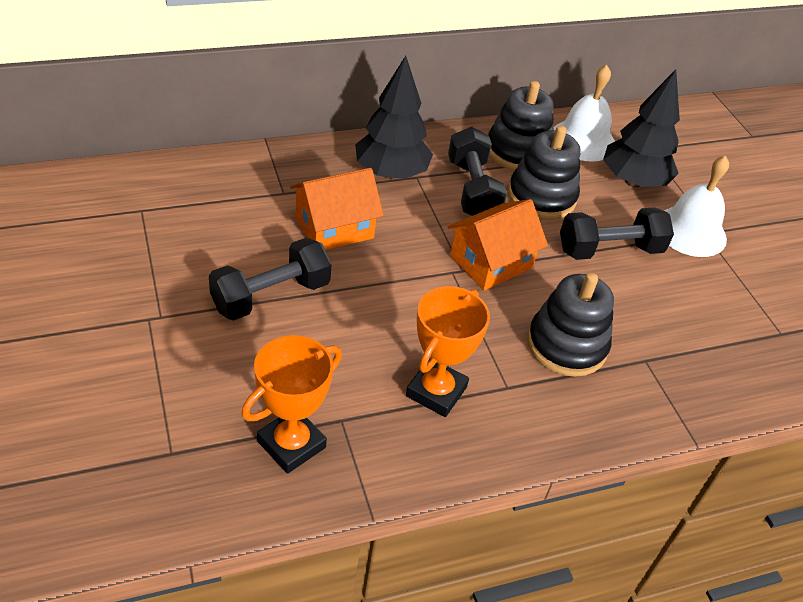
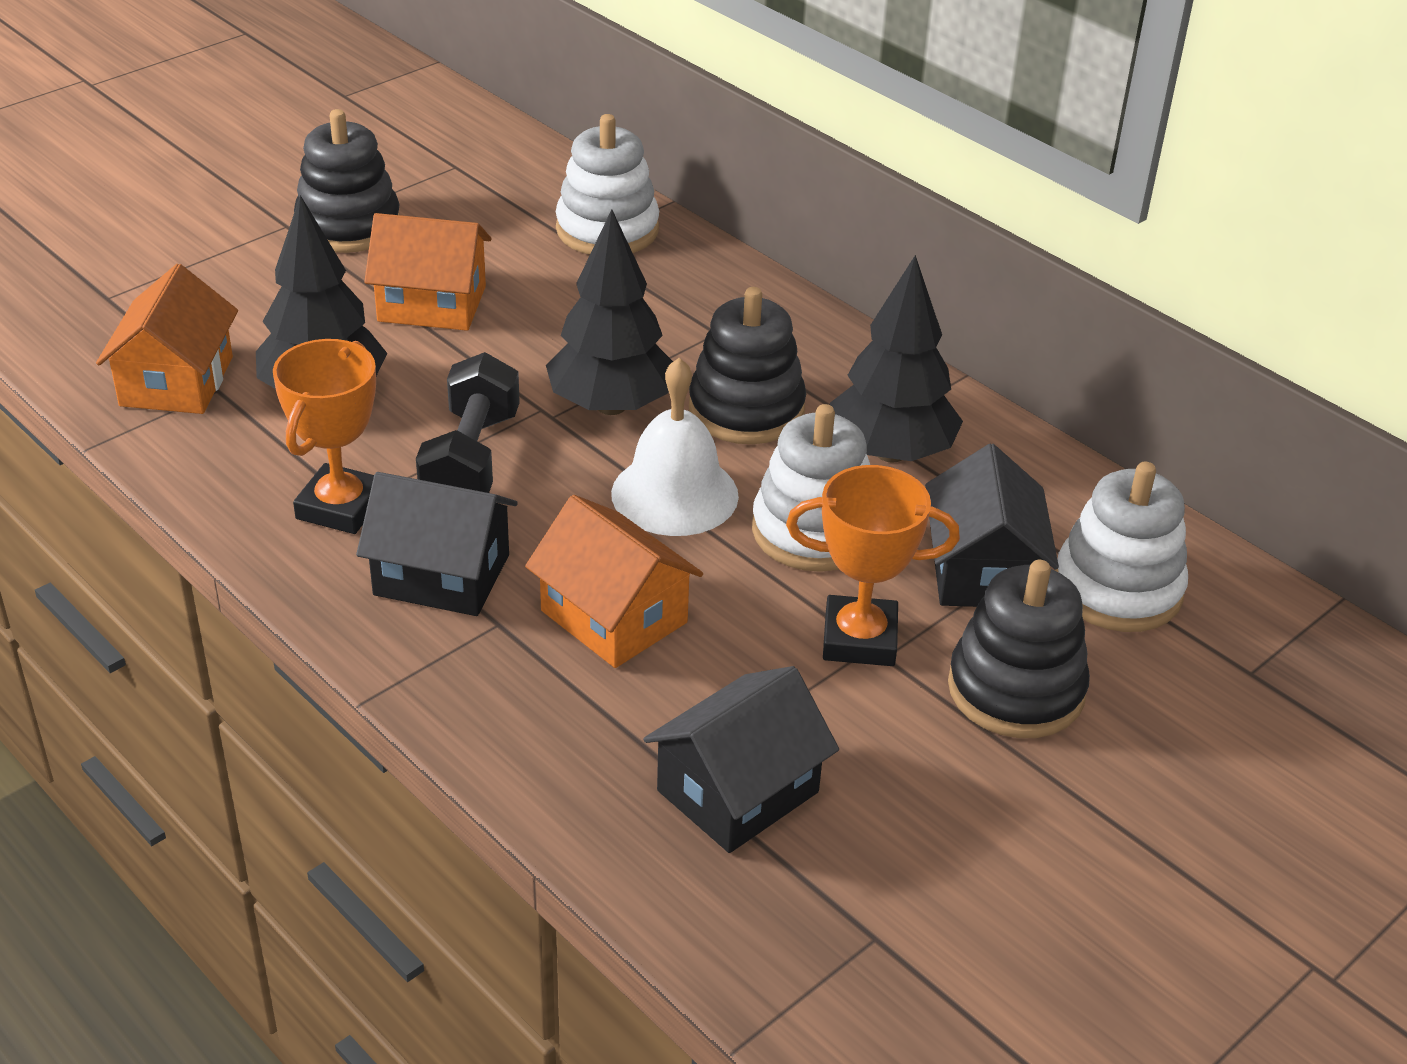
black dumbbell: 3 -> 1
black house: 0 -> 3
black tree: 2 -> 3
orange house: 2 -> 3
white bell: 2 -> 1
white stacking toy: 0 -> 3

